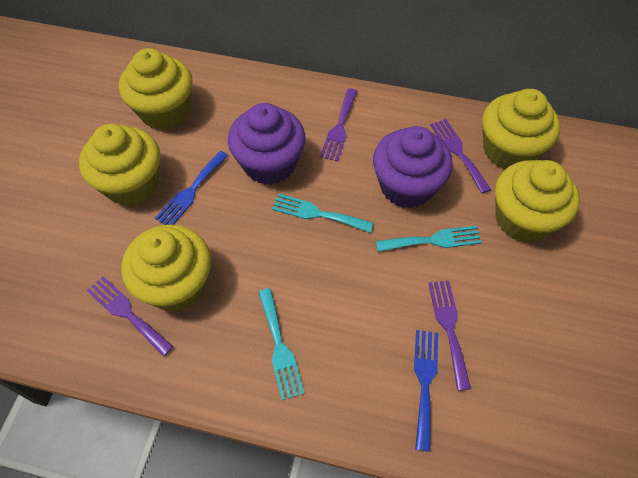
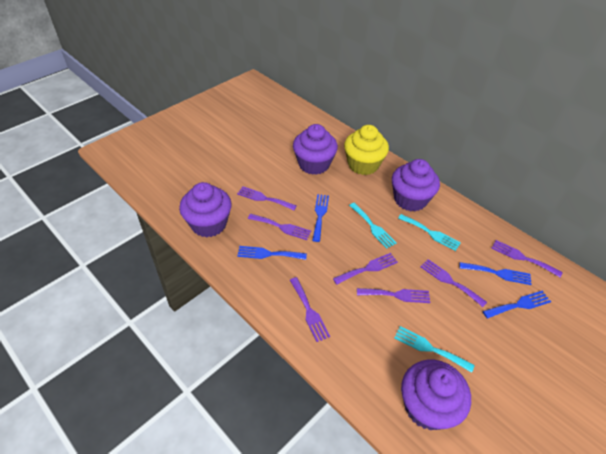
blue fork: 2 -> 4
purple cupcake: 2 -> 4
purple fork: 4 -> 7
yellow cupcake: 5 -> 1

